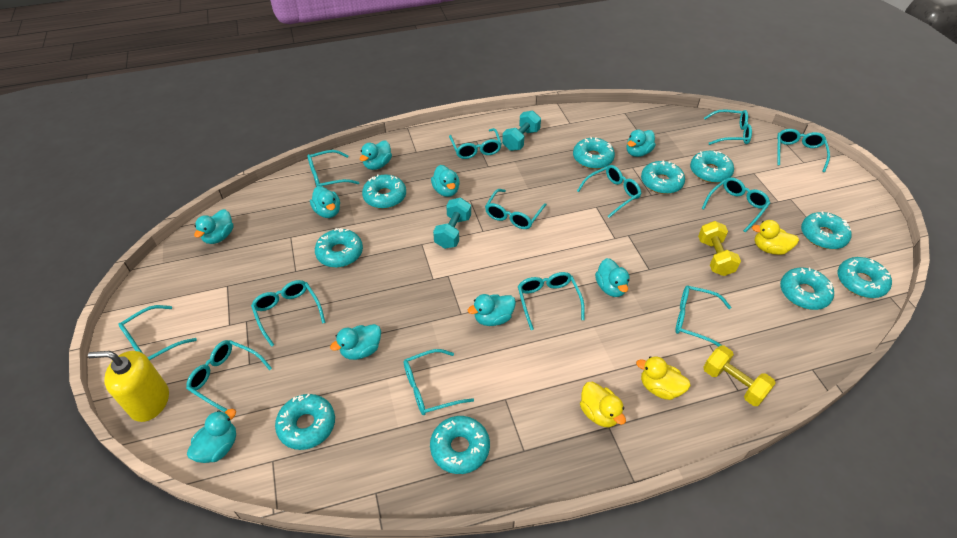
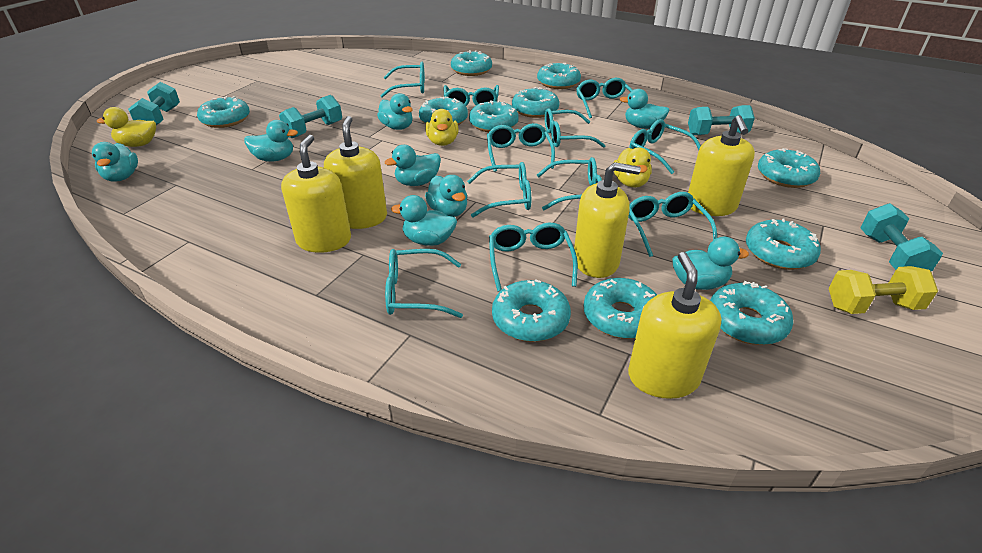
turquoise donut: 10 -> 11
turquoise duck: 9 -> 8
turquoise dumbbell: 2 -> 4
turquoise glasses: 13 -> 11
yellow dumbbell: 2 -> 1
yellow soap dispenser: 1 -> 5

